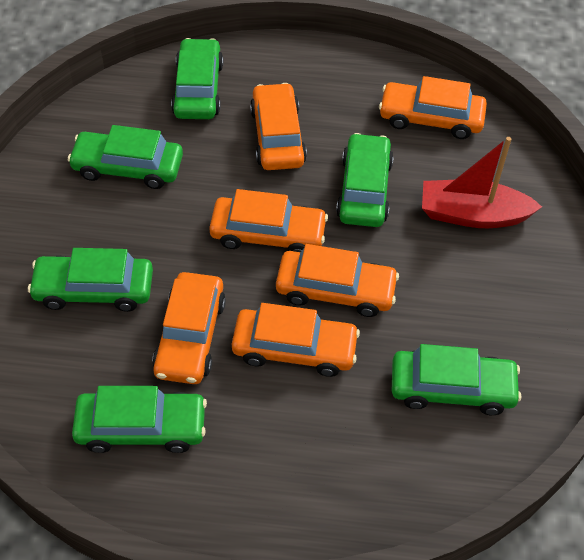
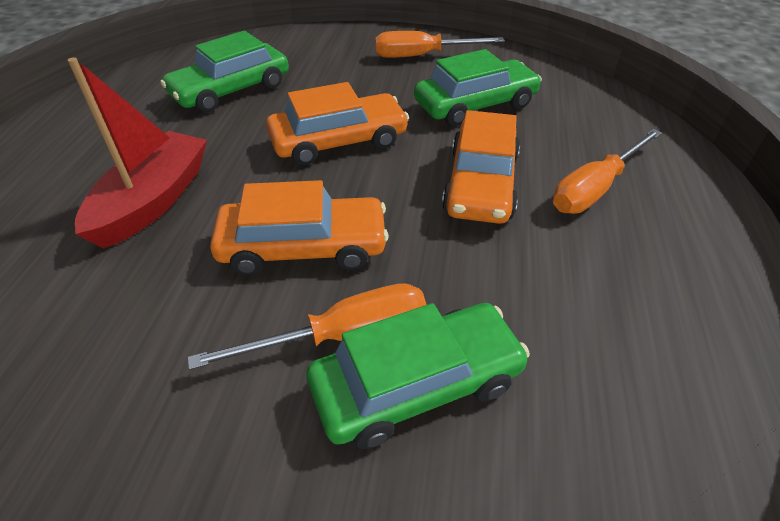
green car: 6 -> 3
orange car: 6 -> 3
orange screwdriver: 0 -> 3

